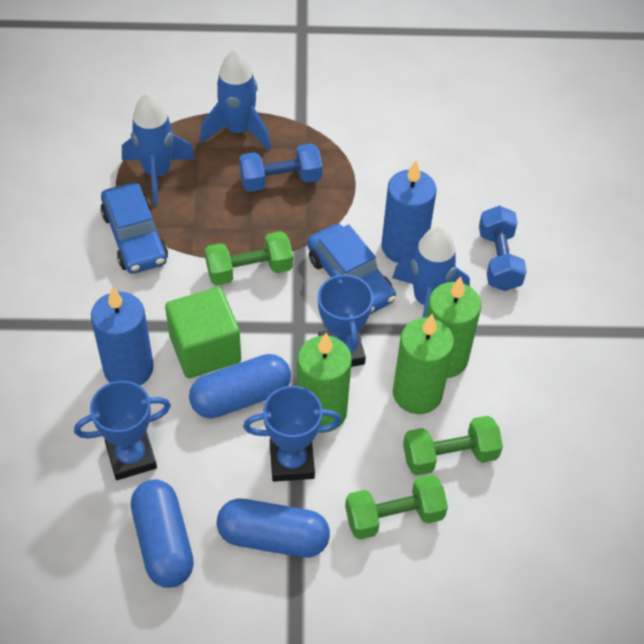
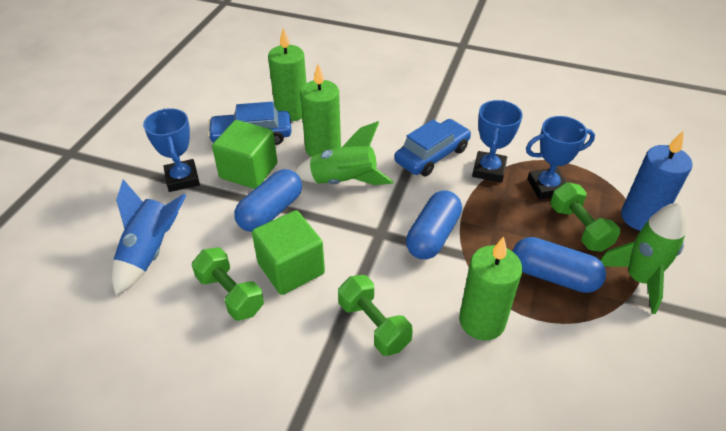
blue candle: 2 -> 1
blue dumbbell: 2 -> 0
blue rocket: 3 -> 1
green cube: 1 -> 2
green rocket: 0 -> 2

